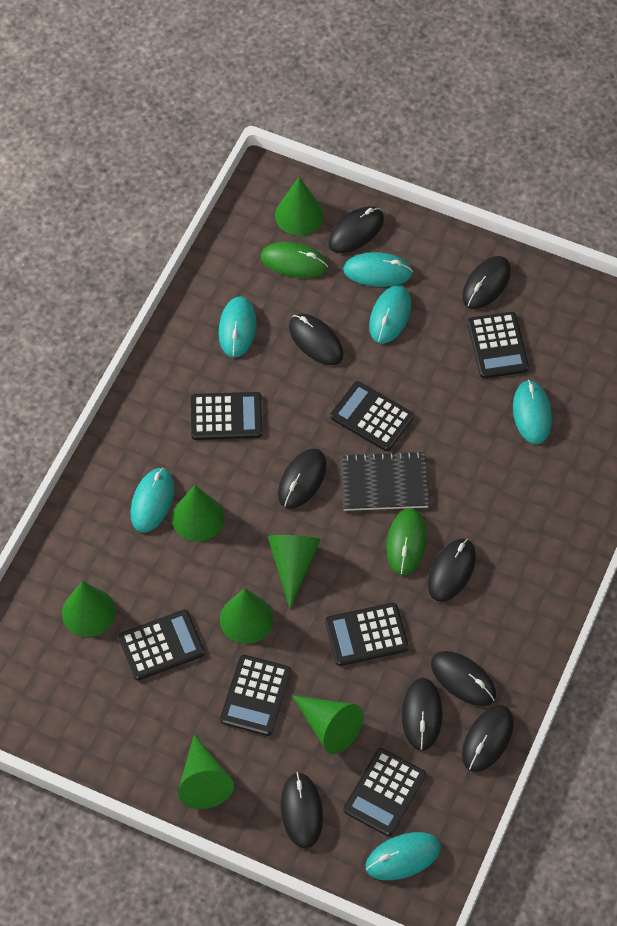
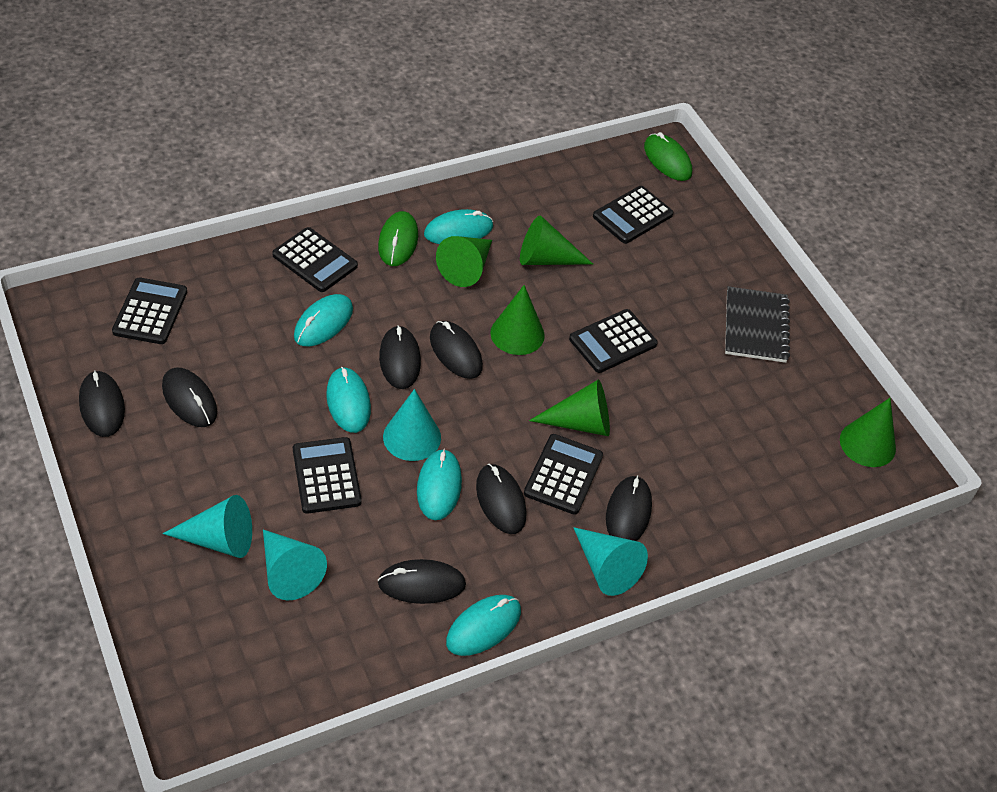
black calculator: 7 -> 6
black mouse: 9 -> 7
green cone: 7 -> 5
turquoise cone: 0 -> 4
turquoise mouse: 6 -> 5

